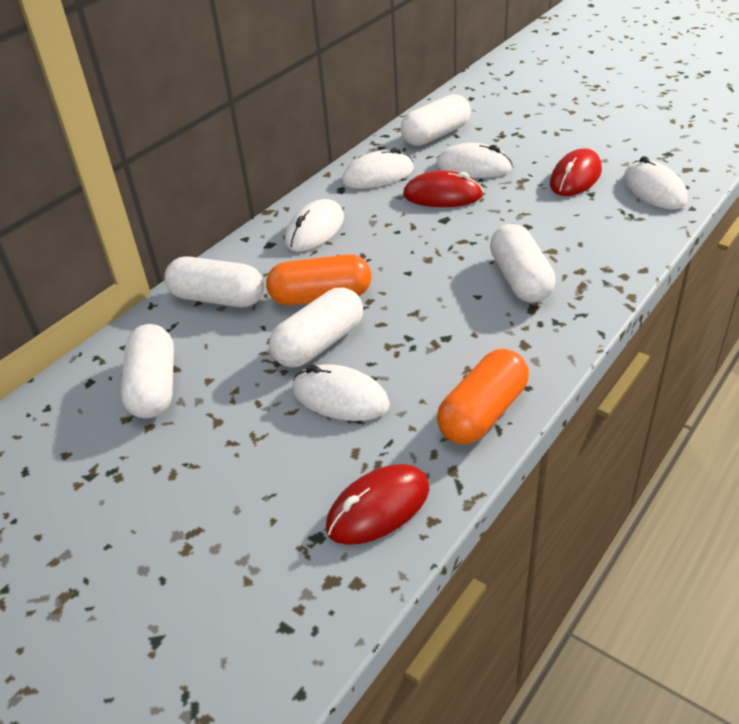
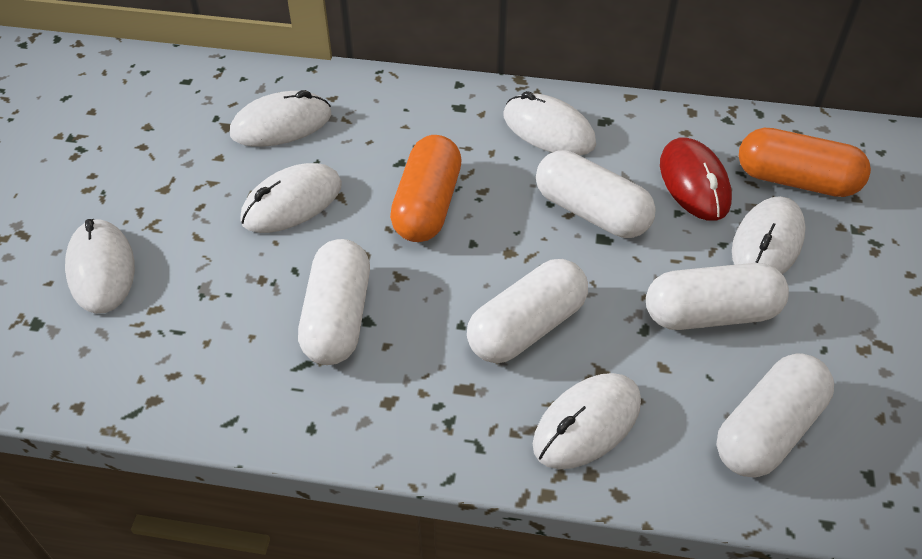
red mouse: 3 -> 1
white mouse: 5 -> 6

